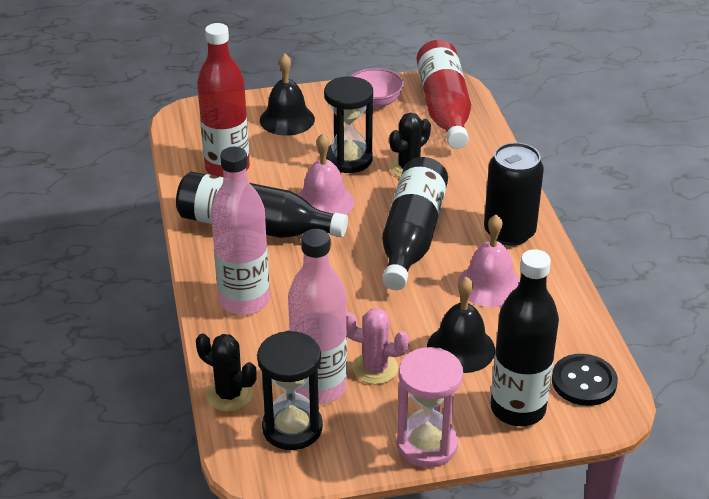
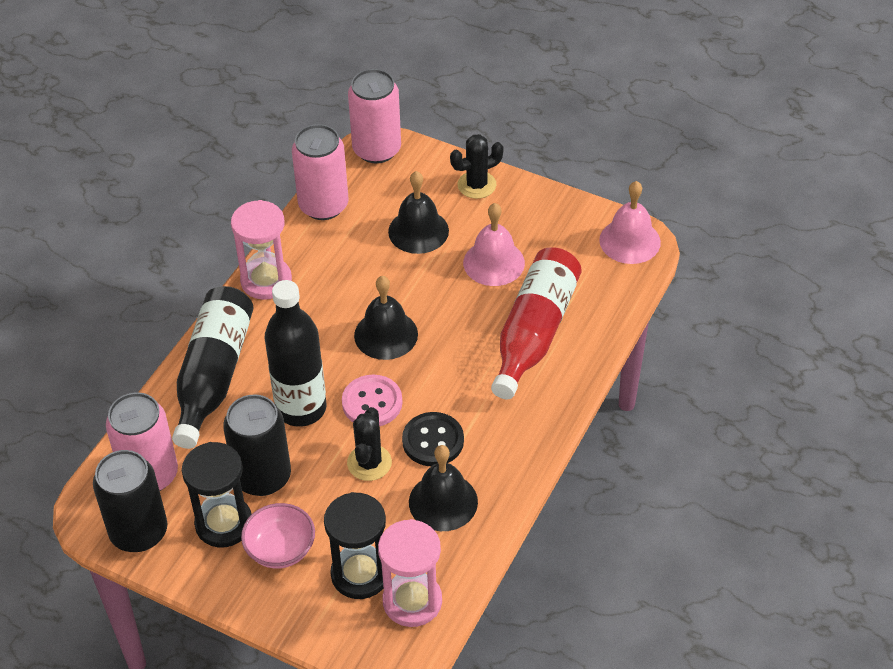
black bell: 2 -> 3
black bottle: 3 -> 2
black can: 1 -> 2
pink bottle: 2 -> 0
pink button: 0 -> 1
pink cactus: 1 -> 0
pink can: 0 -> 3
pink hourglass: 1 -> 2
red bottle: 2 -> 1

